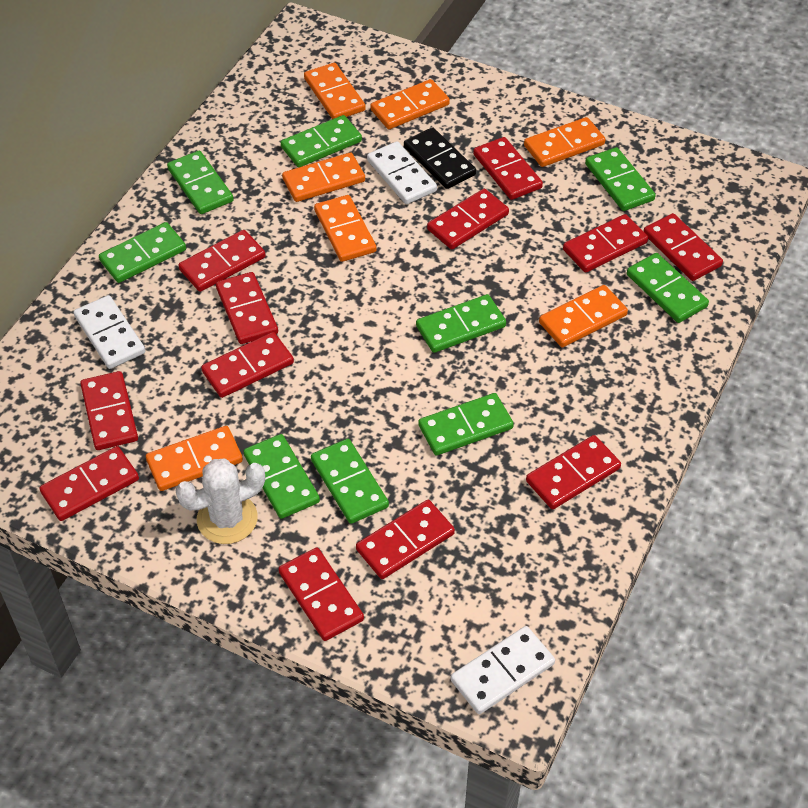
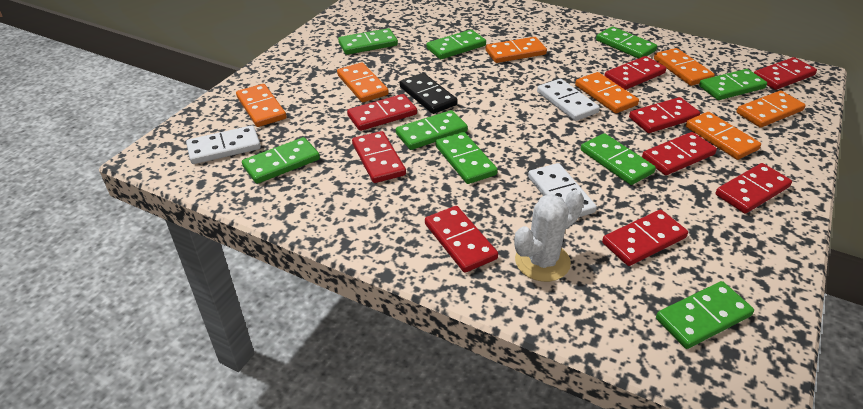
red domino: 12 -> 9

